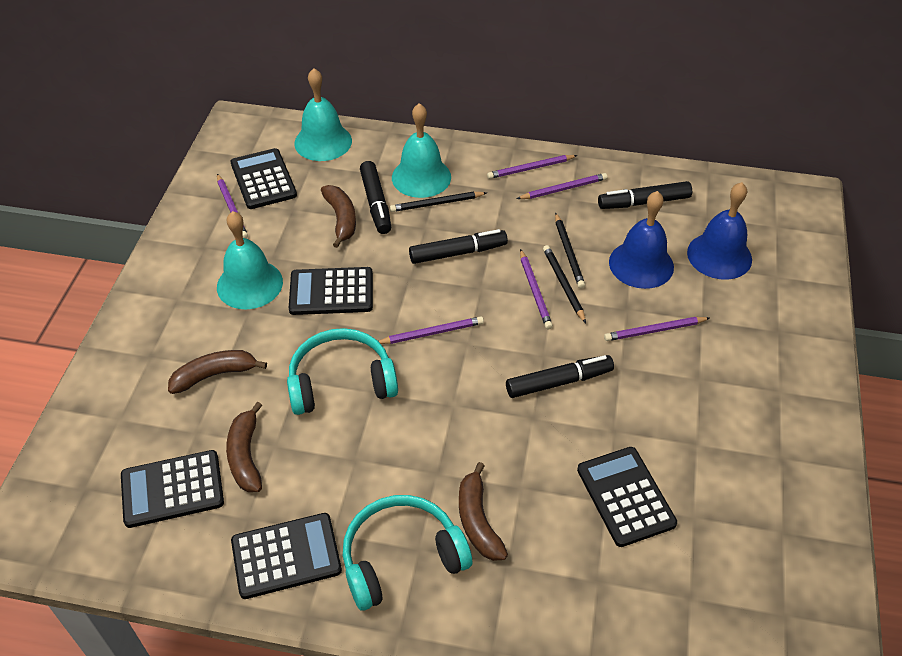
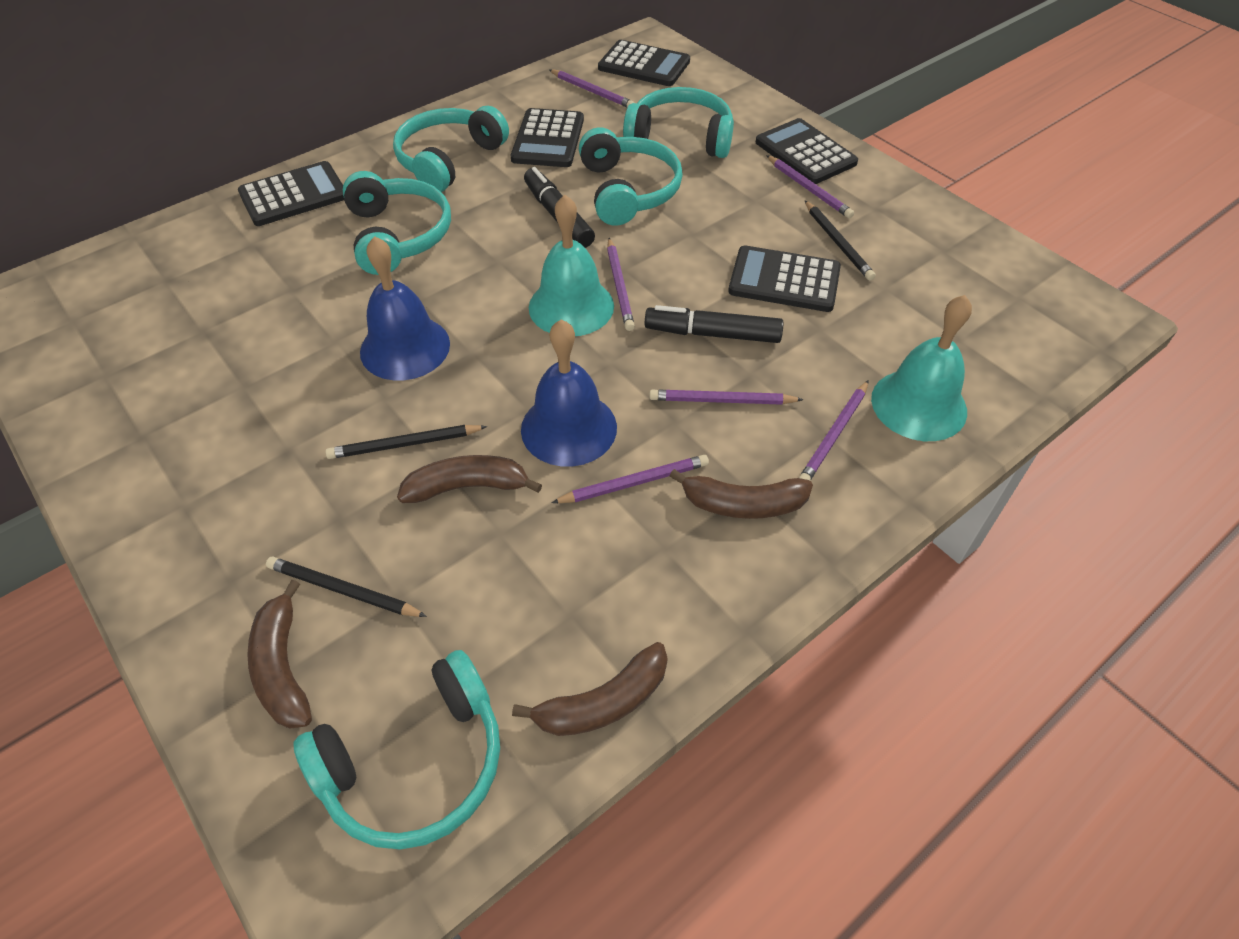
black marker: 4 -> 2
turquoise bell: 3 -> 2
turquoise headphones: 2 -> 5

